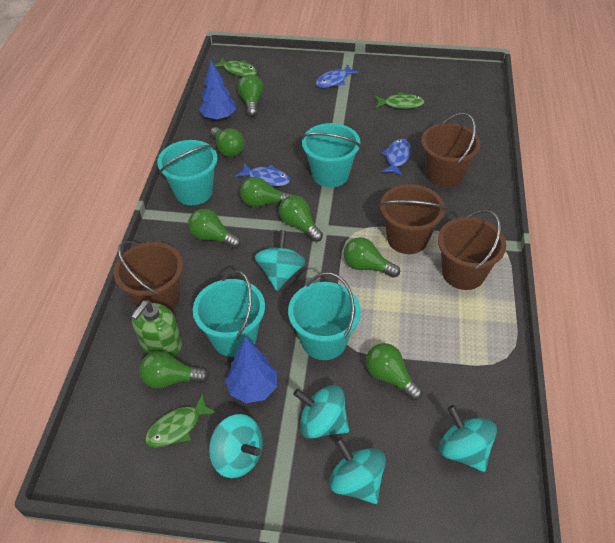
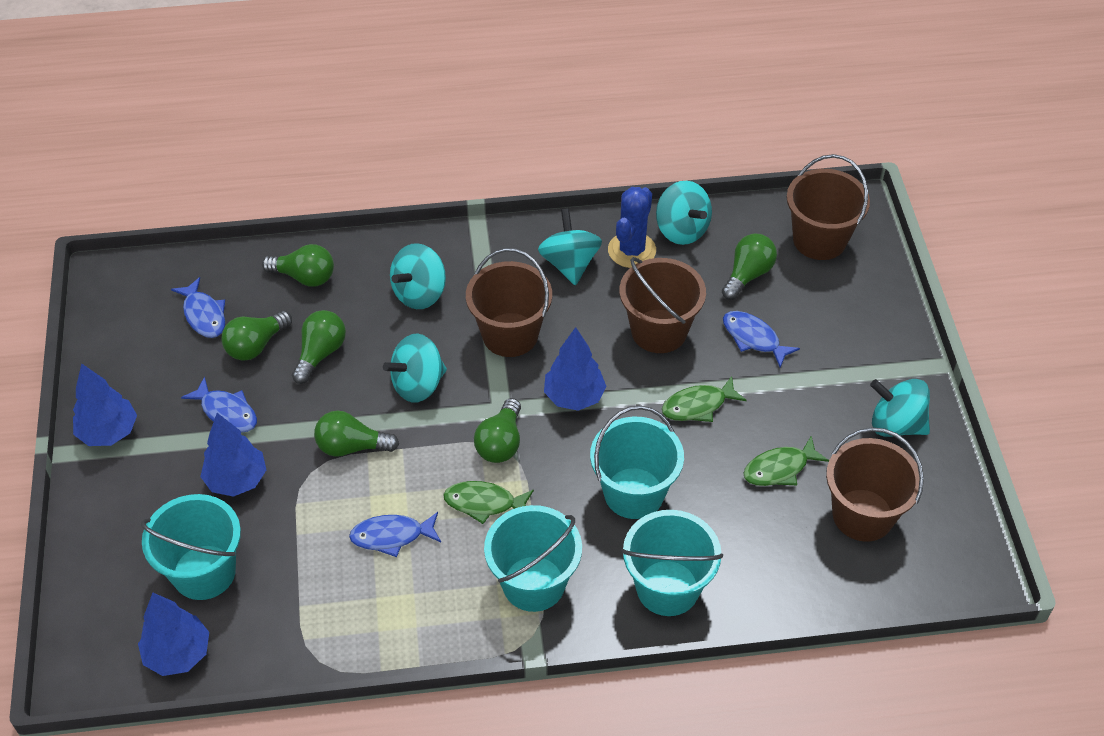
blue cactus: 0 -> 1
blue fish: 3 -> 4
blue tree: 2 -> 4
green light bulb: 8 -> 6
green soap dispenser: 1 -> 0

